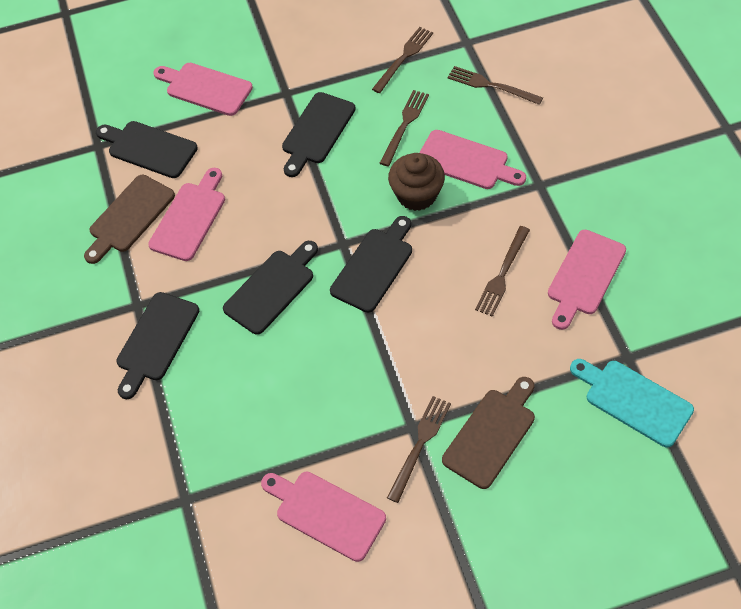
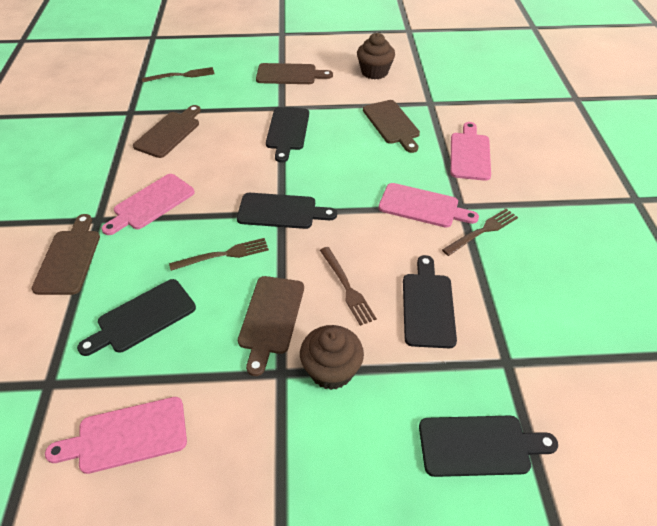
brown cupcake: 1 -> 2
brown cutting board: 2 -> 5
brown fork: 5 -> 4
pink cutting board: 5 -> 4
turquoise cutting board: 1 -> 0

